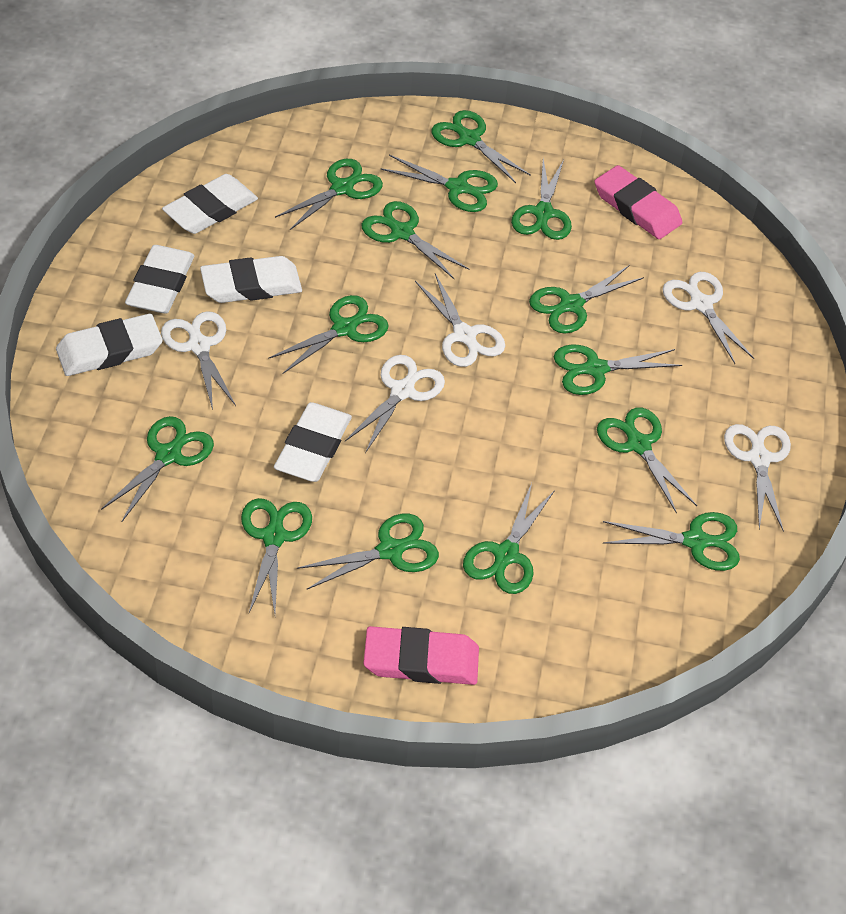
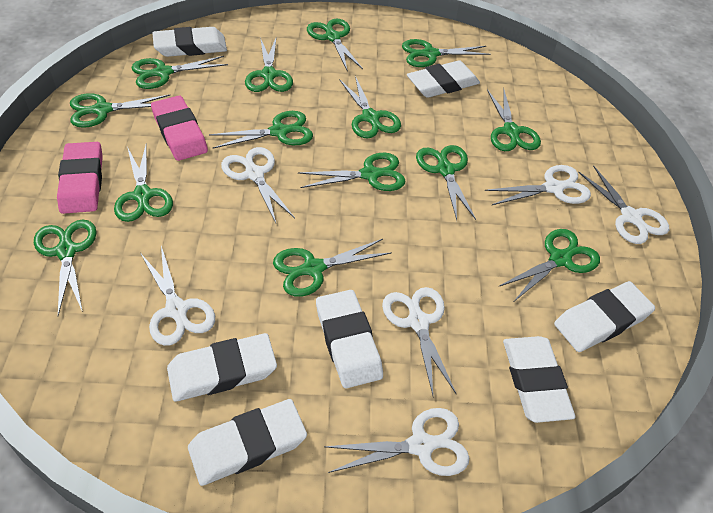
white eraser: 5 -> 7
white scissors: 5 -> 6

